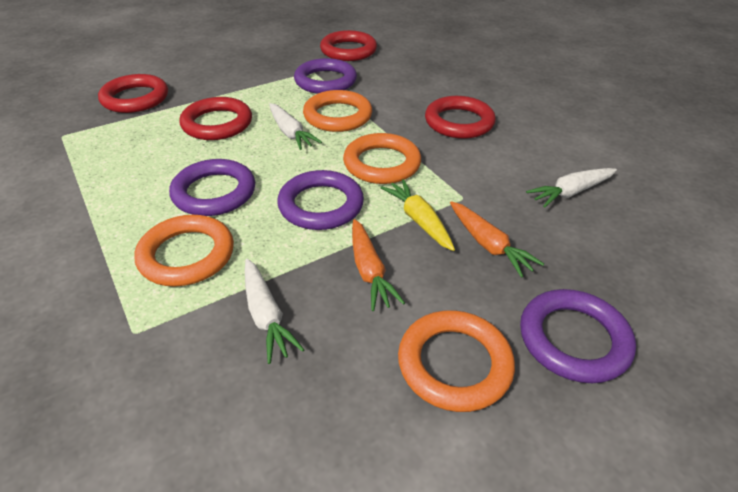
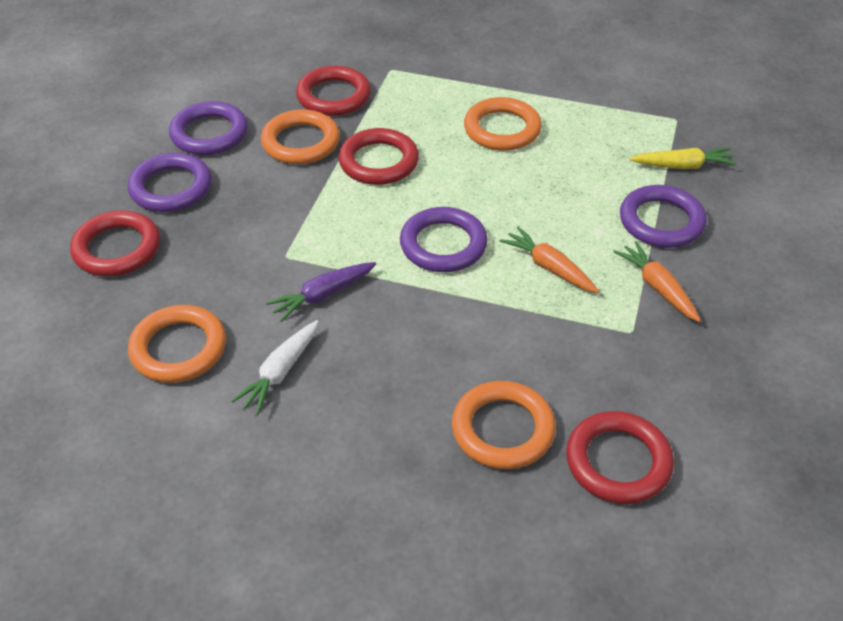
purple carrot: 0 -> 1
white carrot: 3 -> 1

